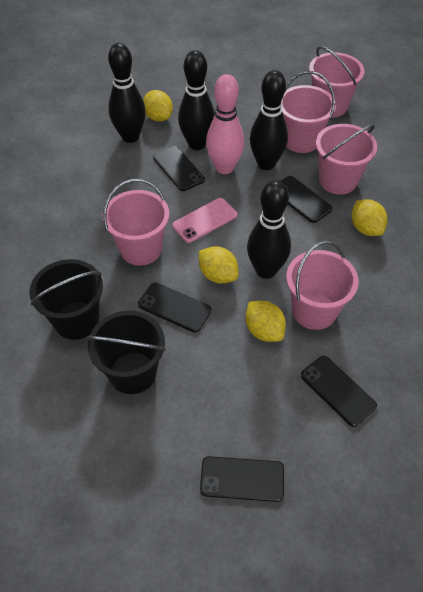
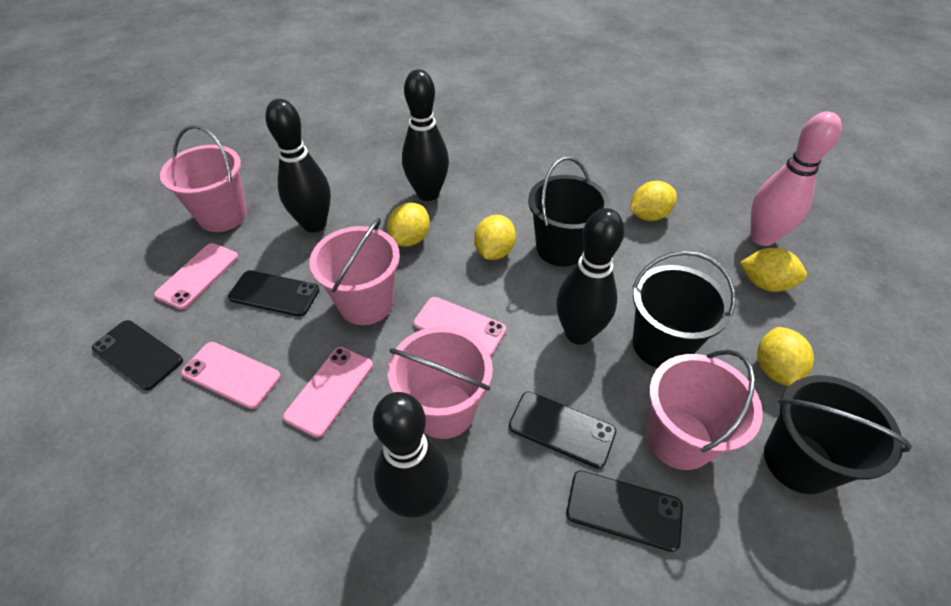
black bucket: 2 -> 3
black phone: 5 -> 4
pink bucket: 5 -> 4
pink phone: 1 -> 4
yellow lemon: 4 -> 5

